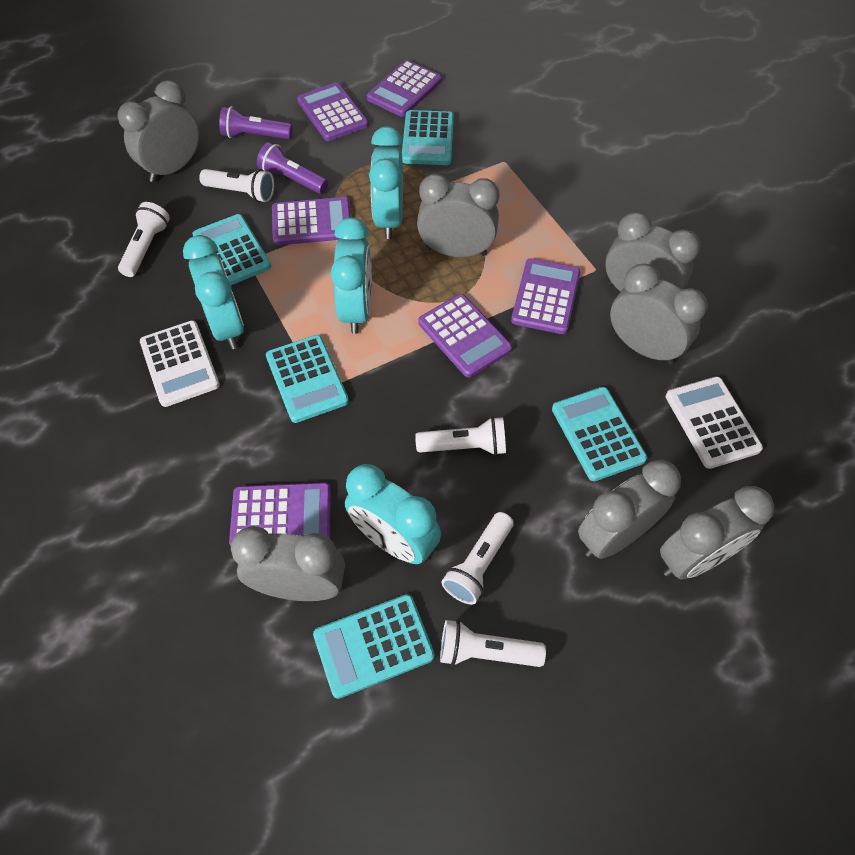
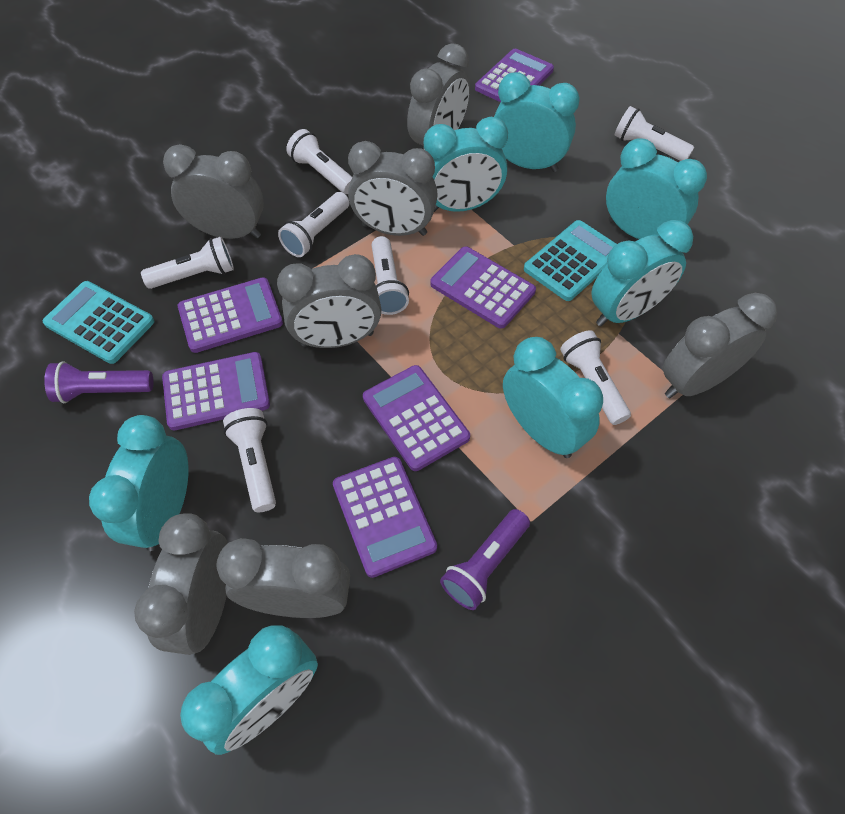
turquoise calculator: 5 -> 2
turquoise clock: 4 -> 7
white calculator: 2 -> 0
white flashlight: 5 -> 7

